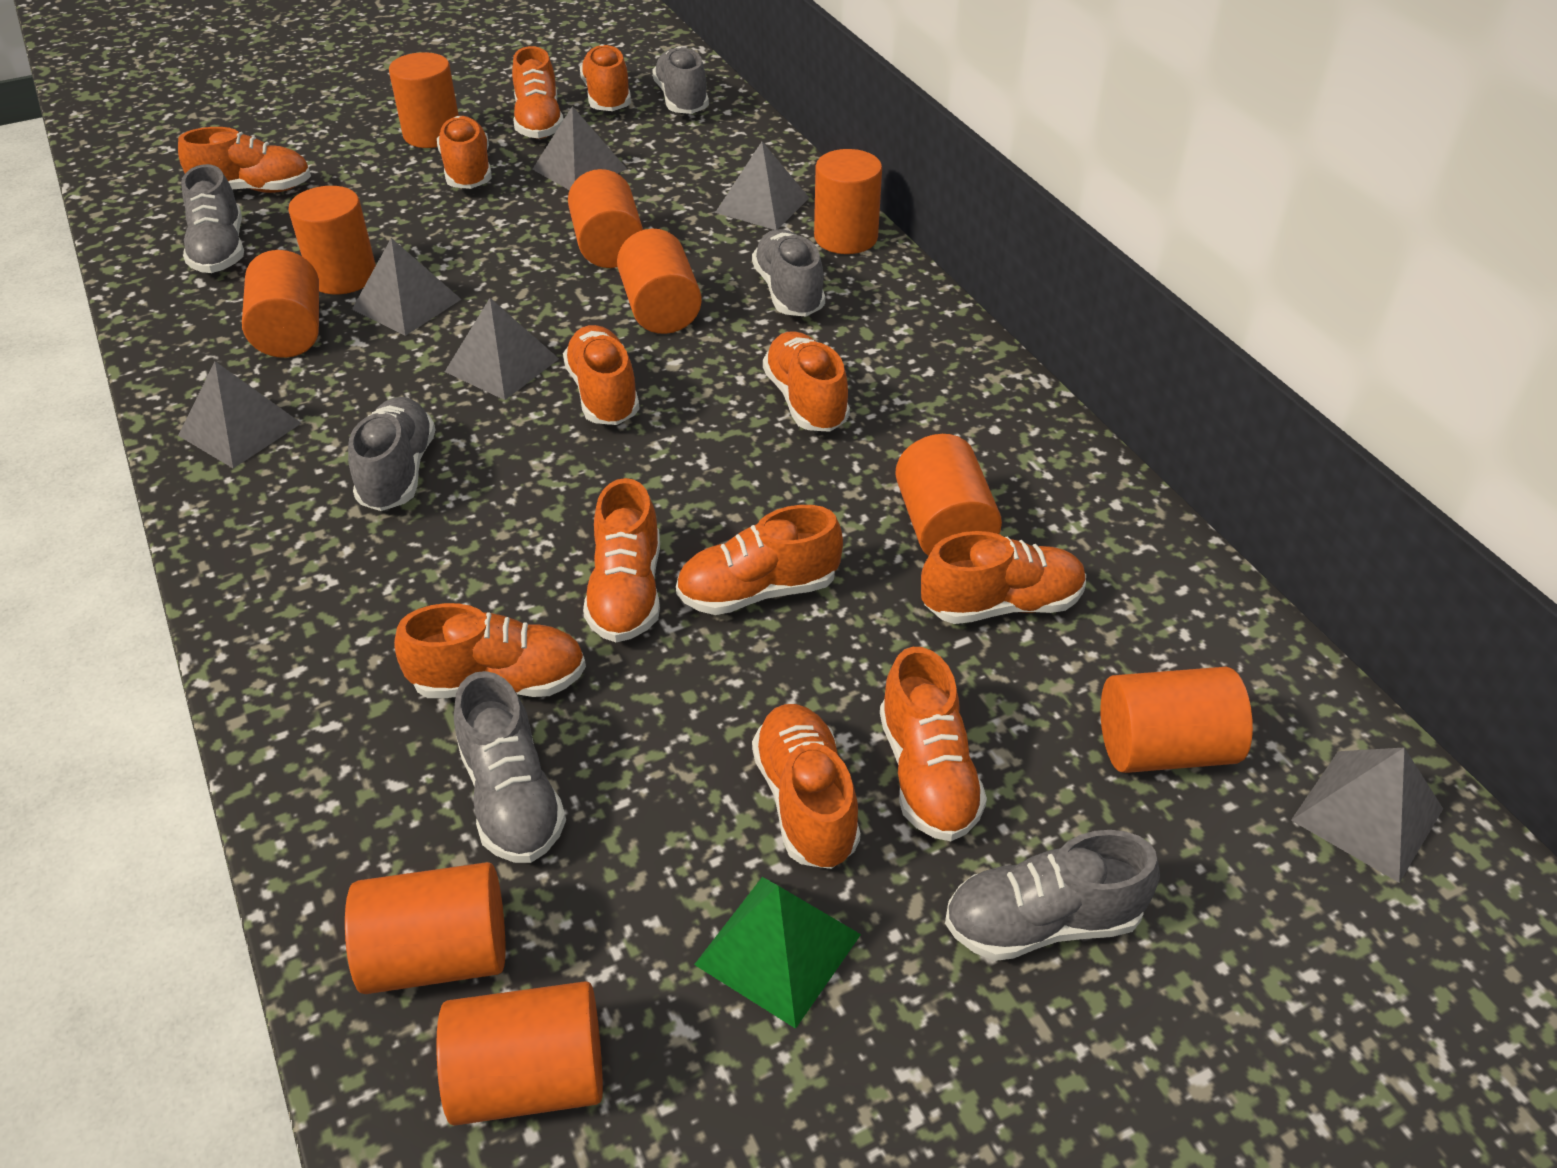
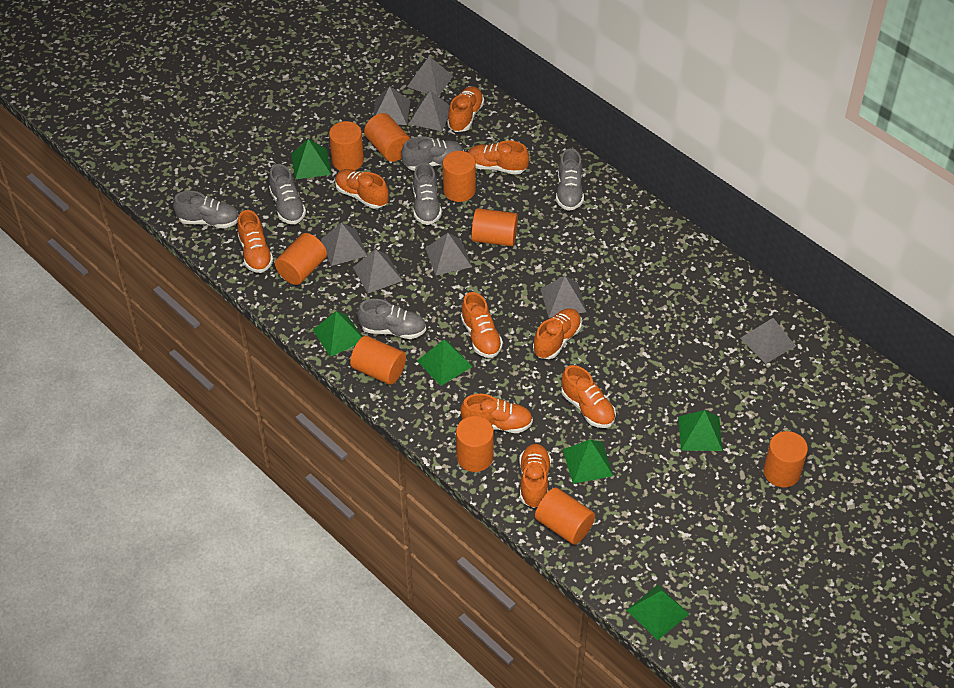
green pyramid: 1 -> 6
grey pyramid: 6 -> 8
orange cylinder: 10 -> 9
orange shoe: 12 -> 9

